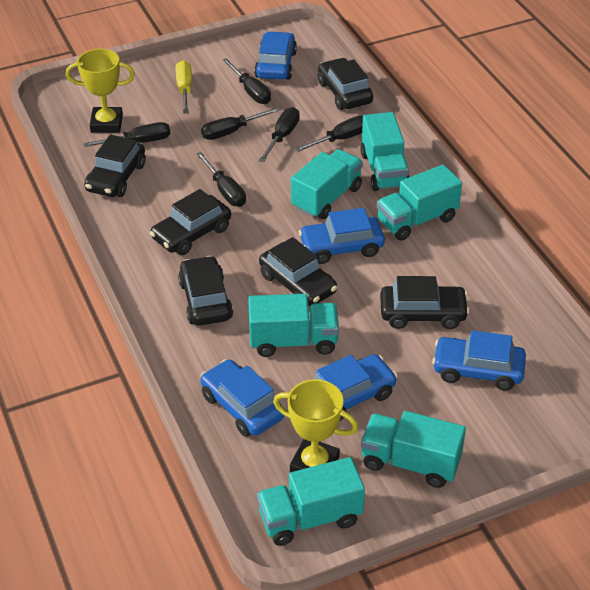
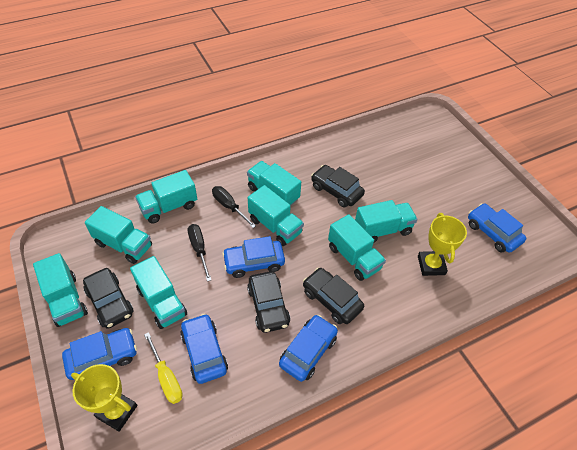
black car: 6 -> 4
black screwdriver: 6 -> 2
turquoise truck: 6 -> 8

